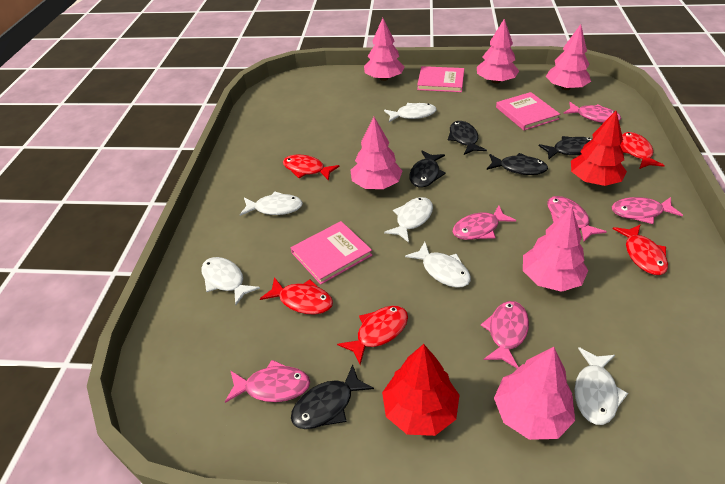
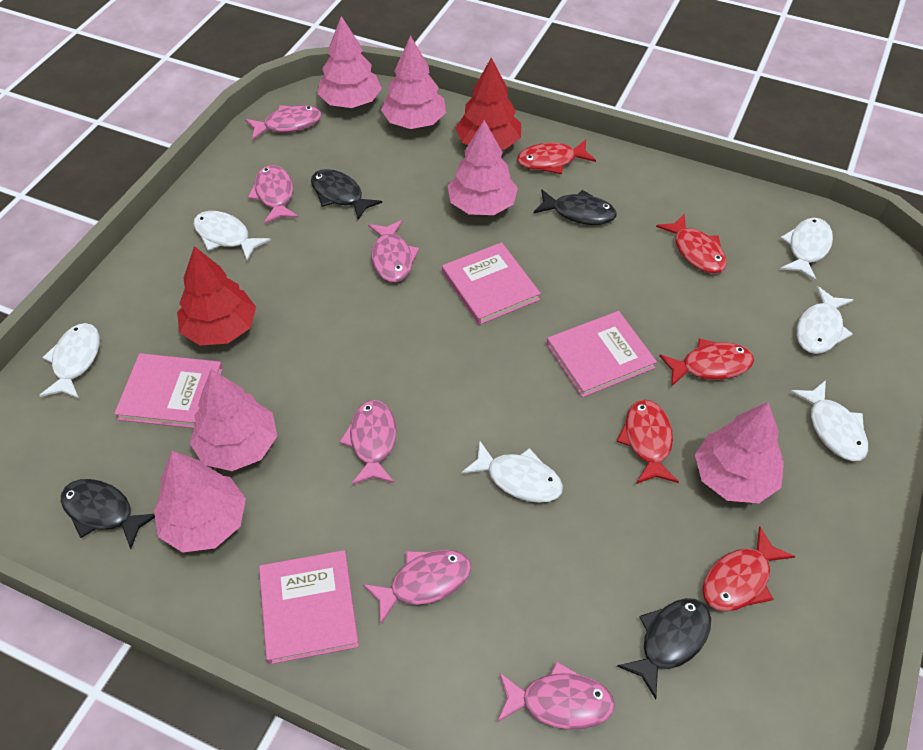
black fish: 5 -> 4
pink book: 3 -> 4

